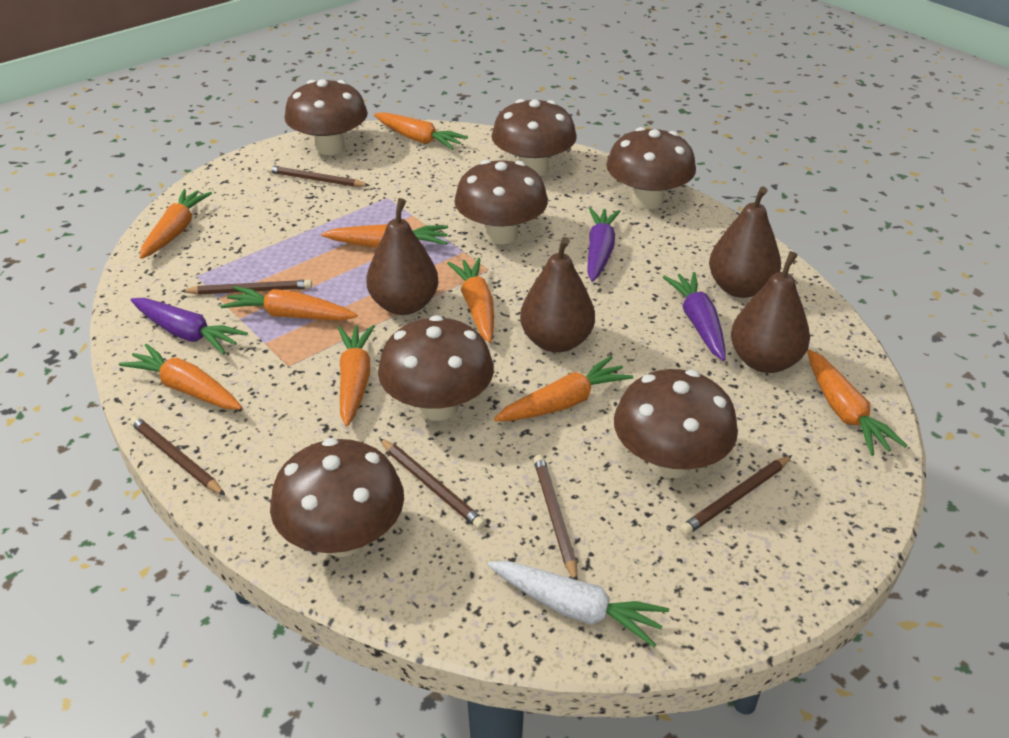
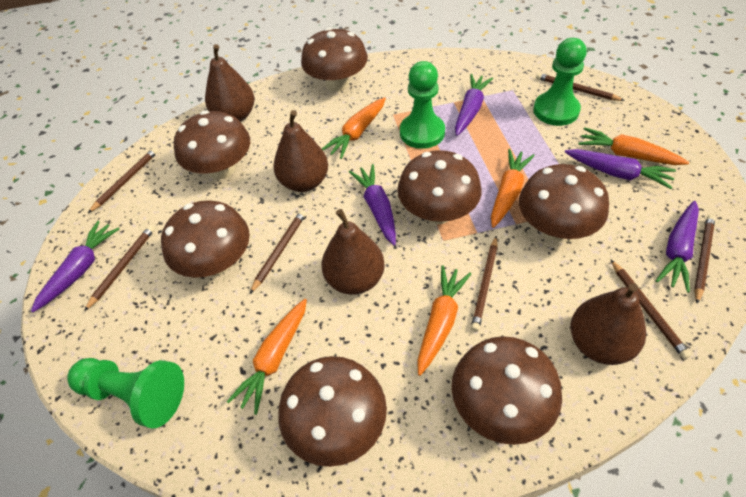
brown pencil: 6 -> 7
green pawn: 0 -> 3
orange carrot: 9 -> 5
purple carrot: 3 -> 5
white carrot: 1 -> 0

